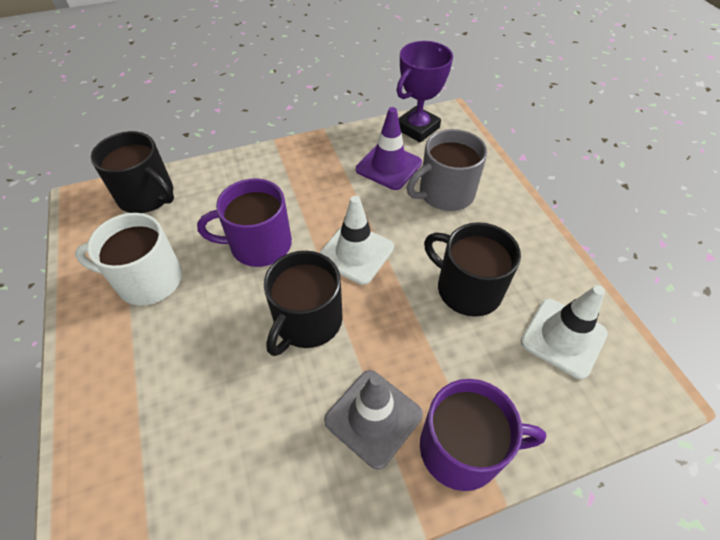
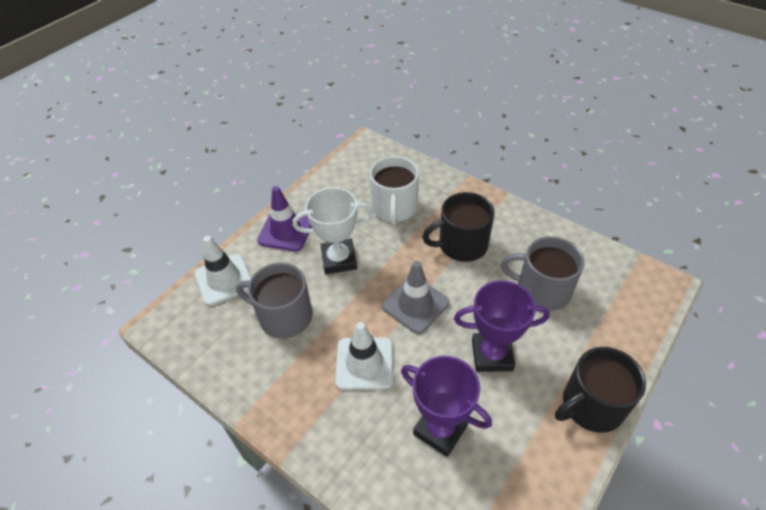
black mug: 3 -> 2
grey mug: 1 -> 2
purple mug: 2 -> 0
purple trophy: 1 -> 2
white trophy: 0 -> 1

